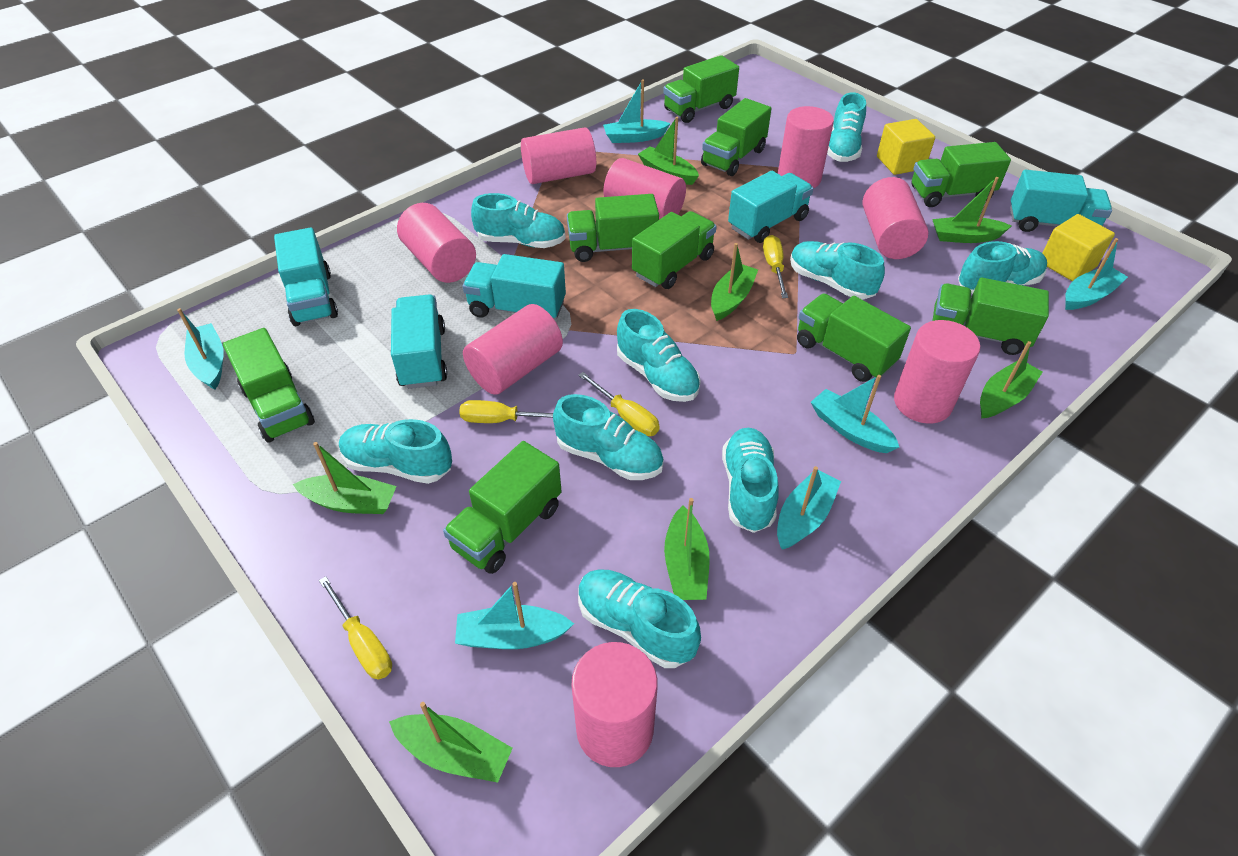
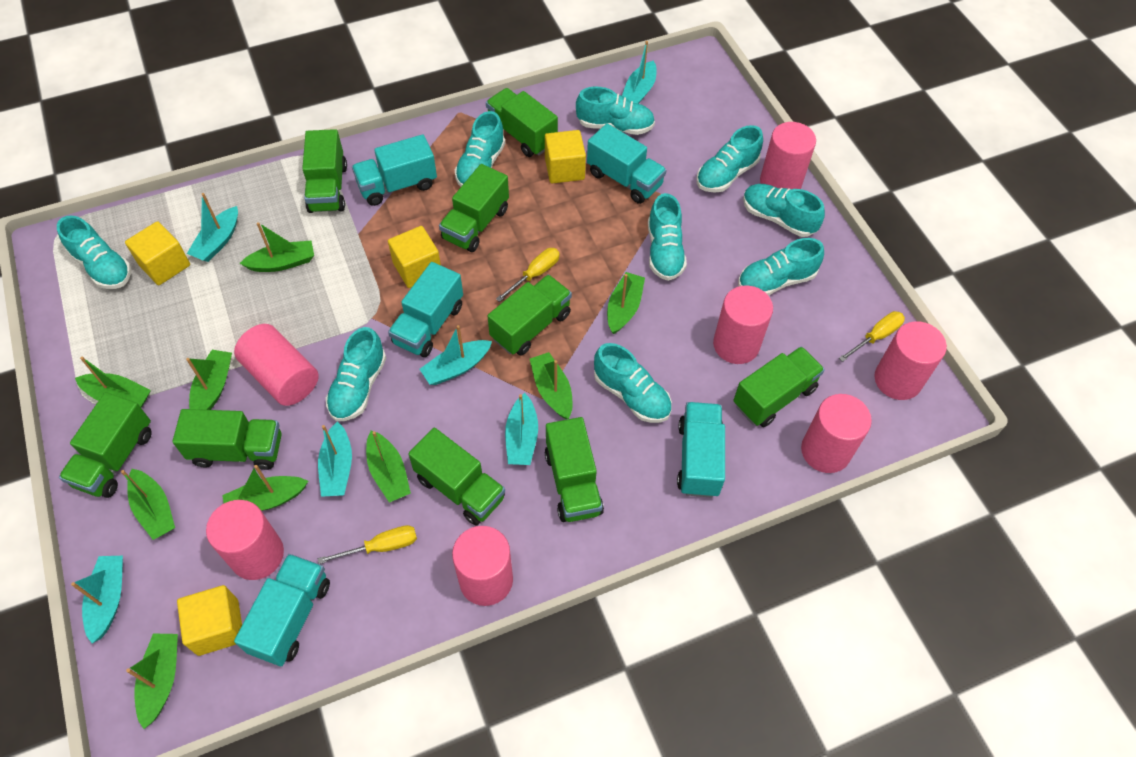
green boat: 7 -> 9
pink cylinder: 8 -> 7
yellow cube: 2 -> 4
yellow screwdriver: 4 -> 3

